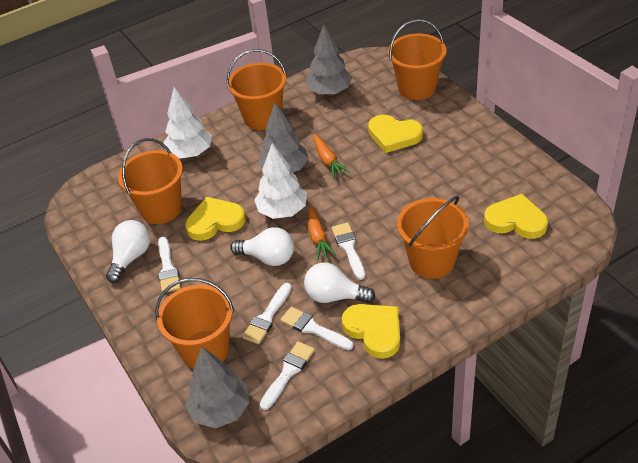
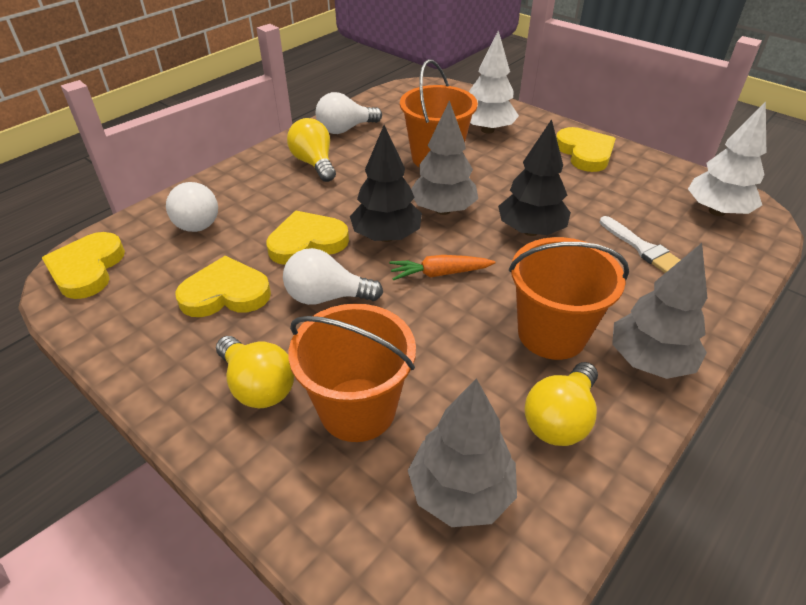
black tree: 0 -> 2
orange bucket: 5 -> 3
orange carrot: 2 -> 1
white brush: 5 -> 1
yellow light bulb: 0 -> 3

